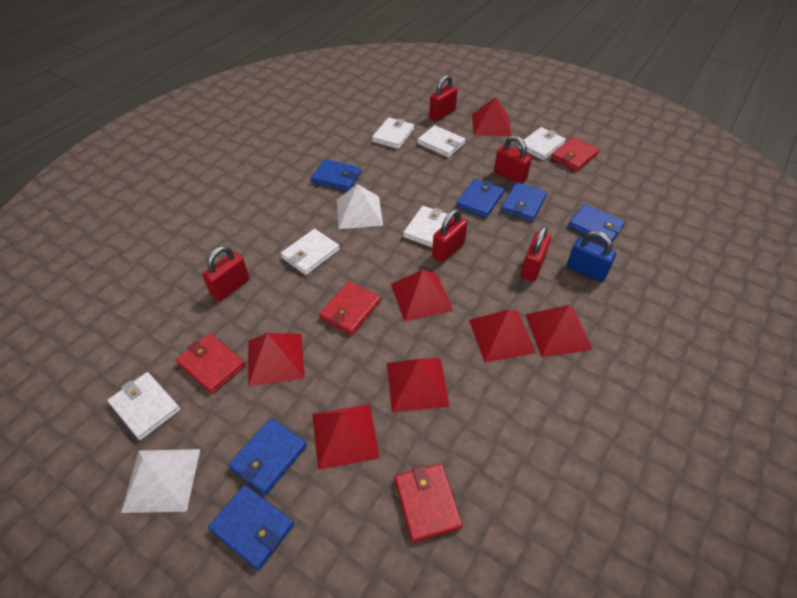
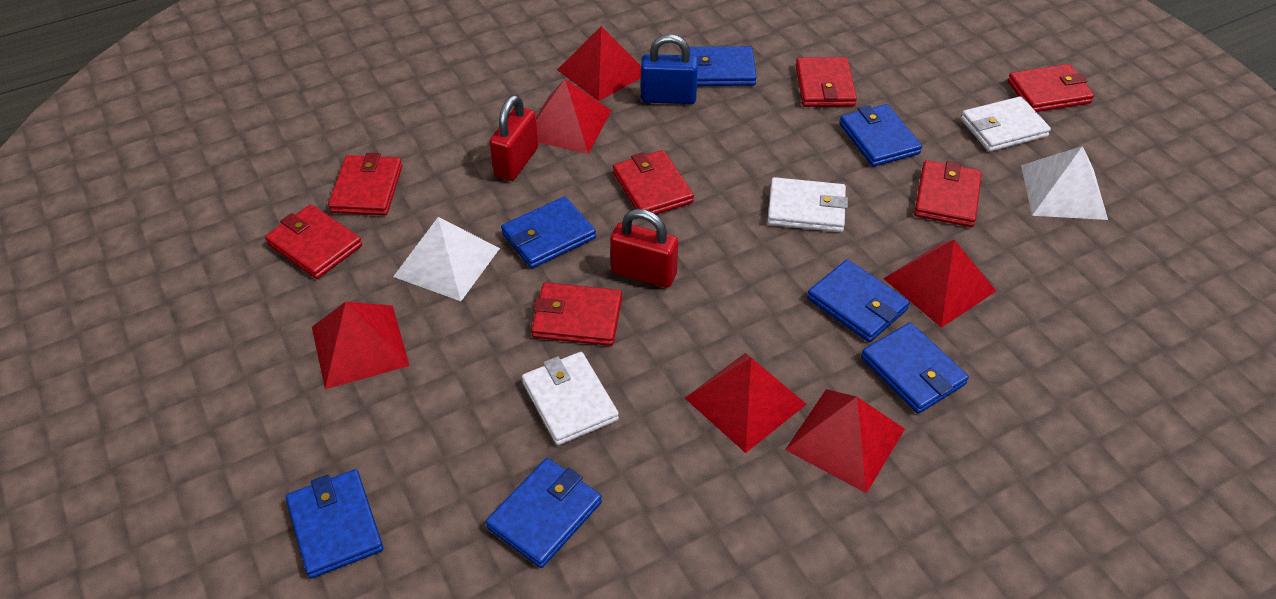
blue wallet: 6 -> 7
red padlock: 5 -> 2
red pyramid: 7 -> 6
red wallet: 4 -> 7
white wallet: 6 -> 3

